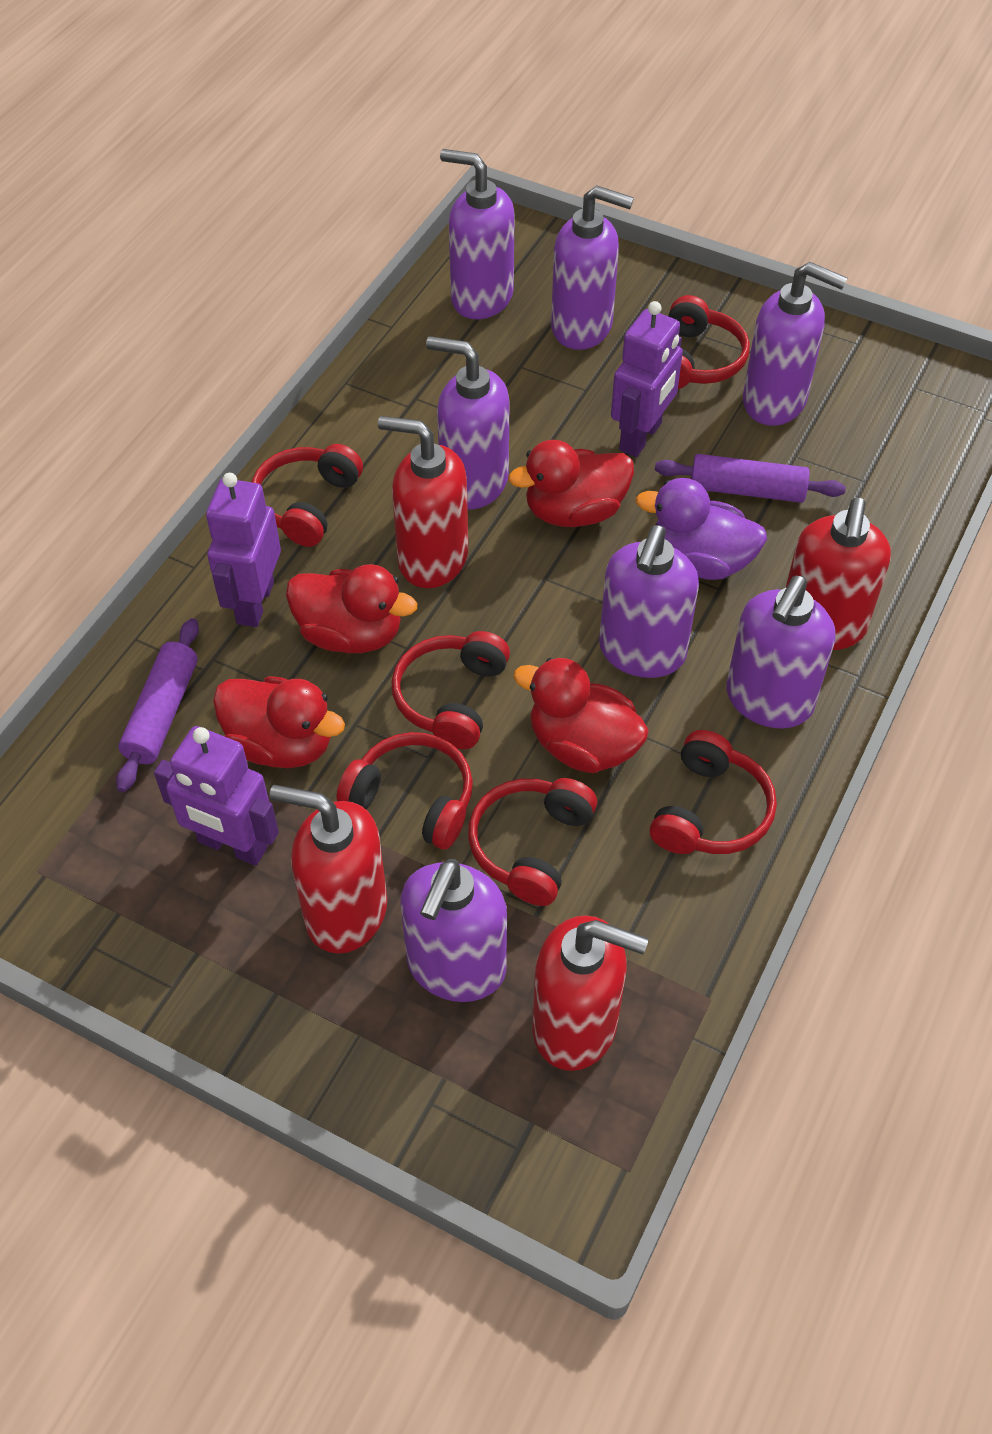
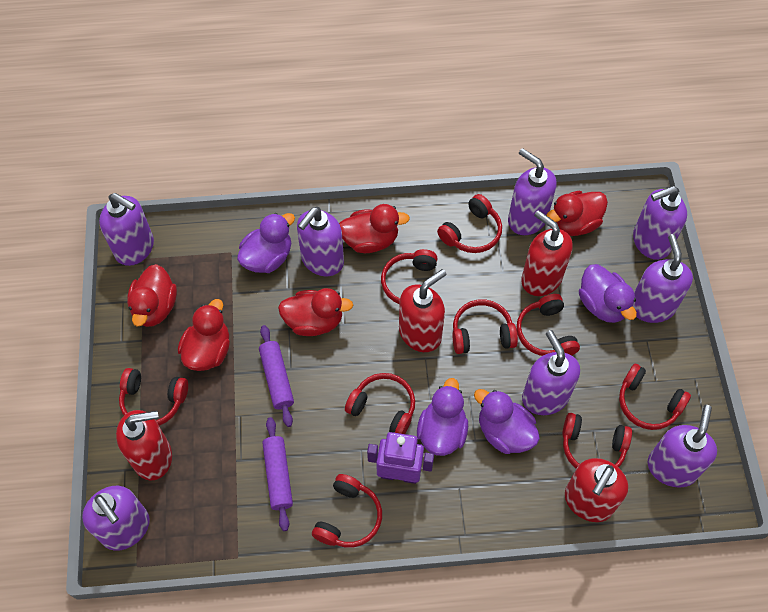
purple duck: 1 -> 4
purple robot: 3 -> 1
purple soap dispenser: 7 -> 8
red duck: 4 -> 5
red headphones: 6 -> 9

